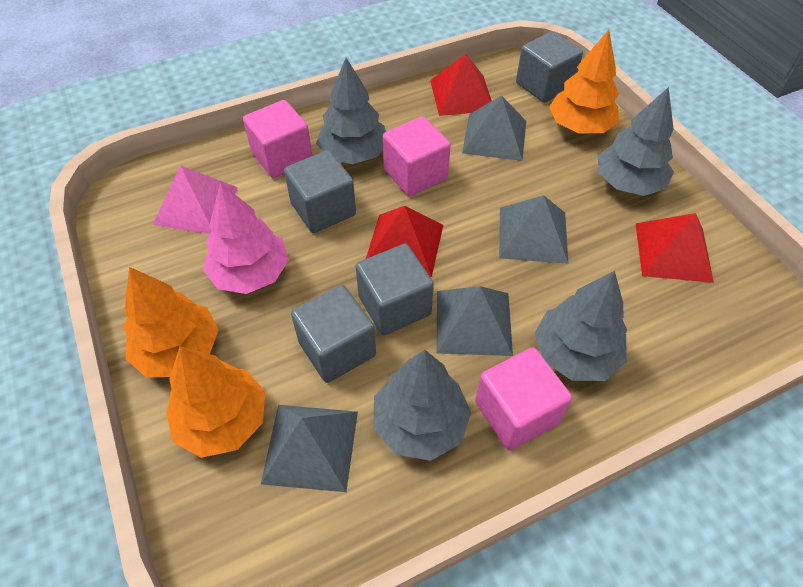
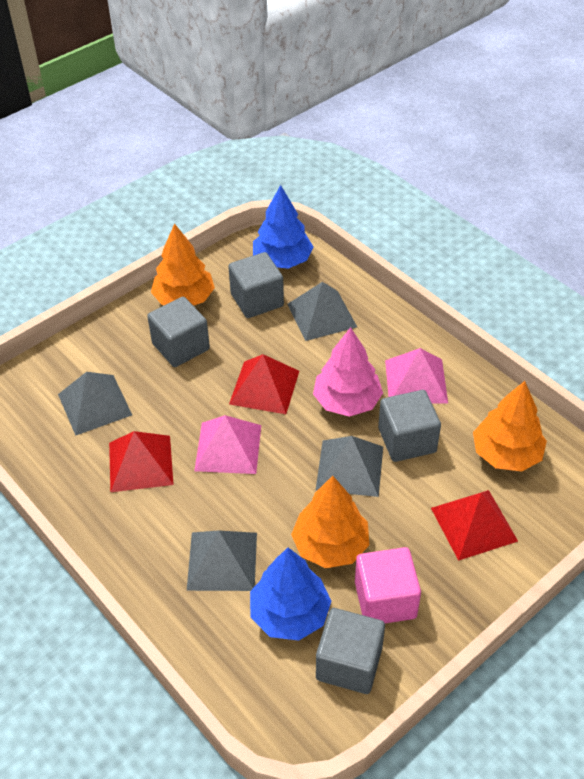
blue tree: 0 -> 2
grey tree: 4 -> 0
pink cube: 3 -> 1
pink pyramid: 1 -> 2

